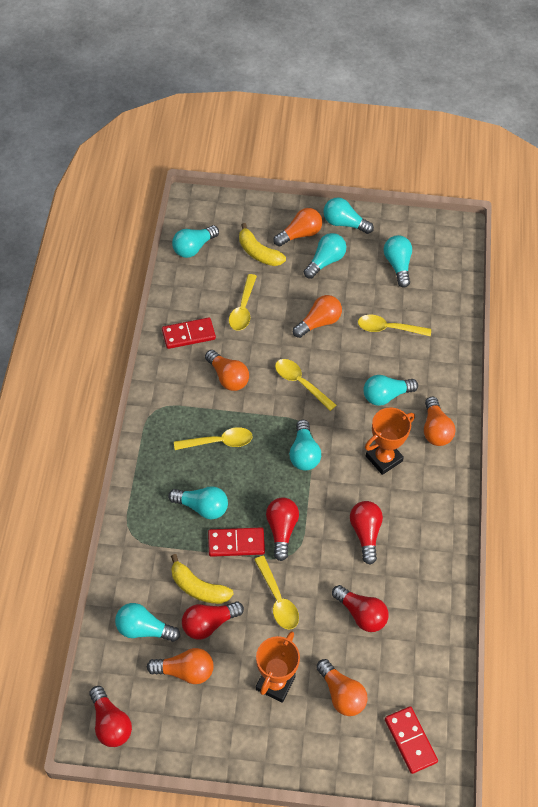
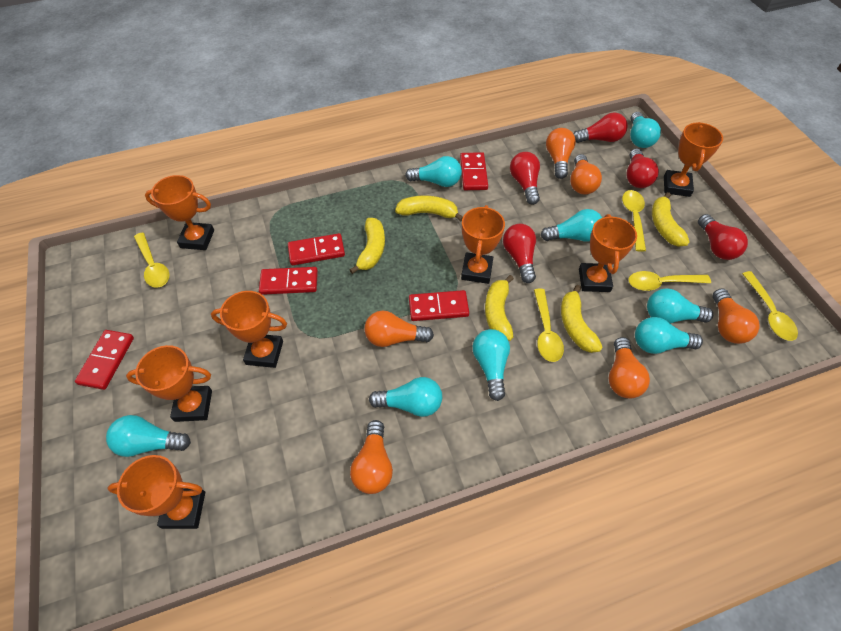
orange trophy: 2 -> 7
red domino: 3 -> 5
yellow banana: 2 -> 5

